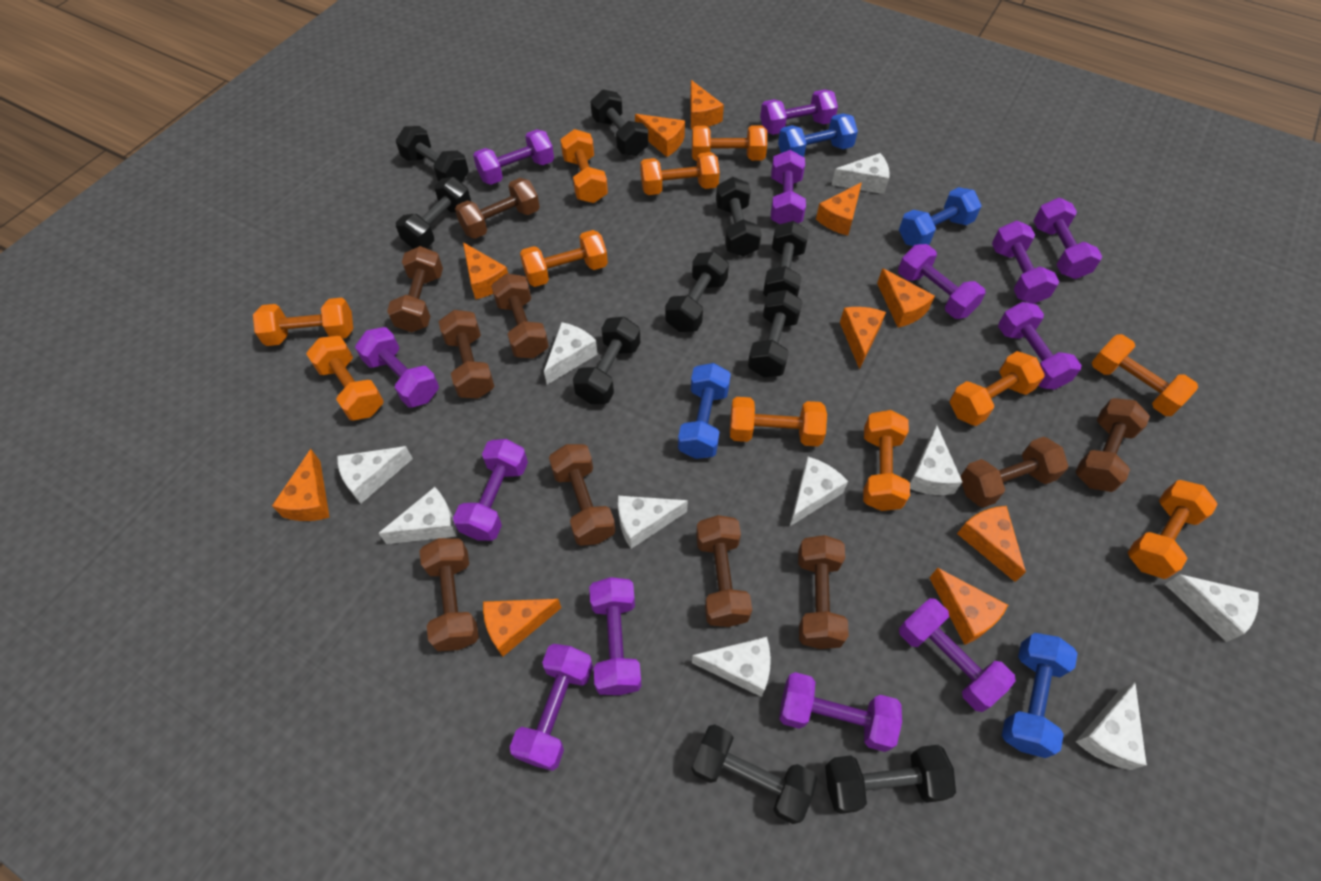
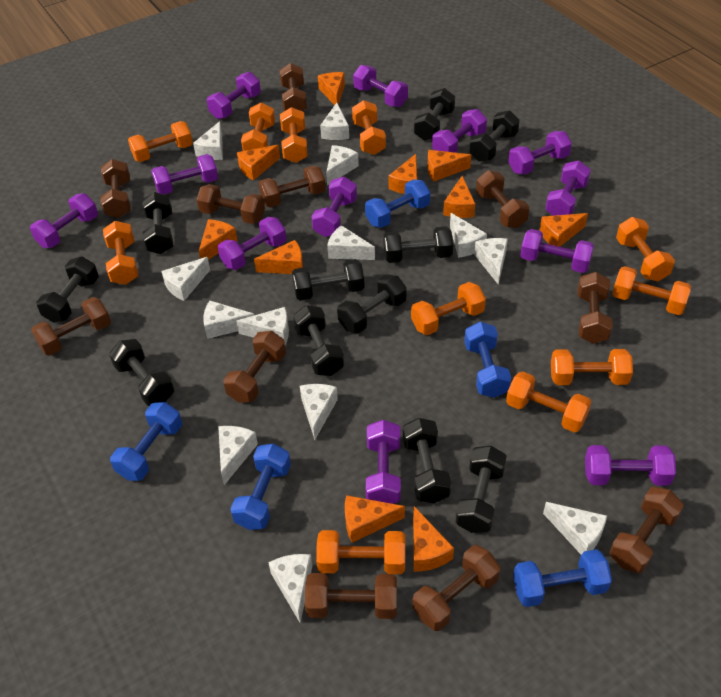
black dumbbell: 10 -> 11
blue dumbbell: 4 -> 5
brown dumbbell: 10 -> 11
purple dumbbell: 13 -> 12
white cheese: 10 -> 13

